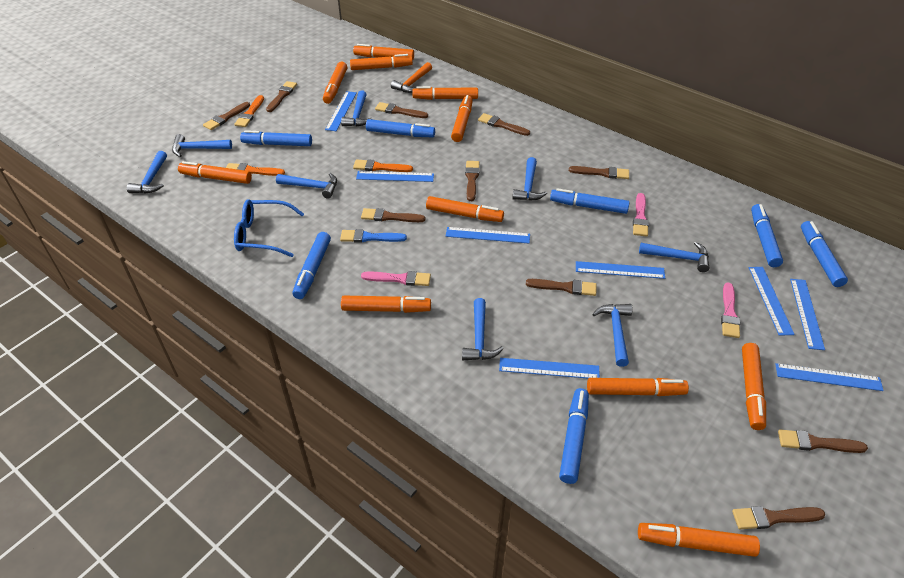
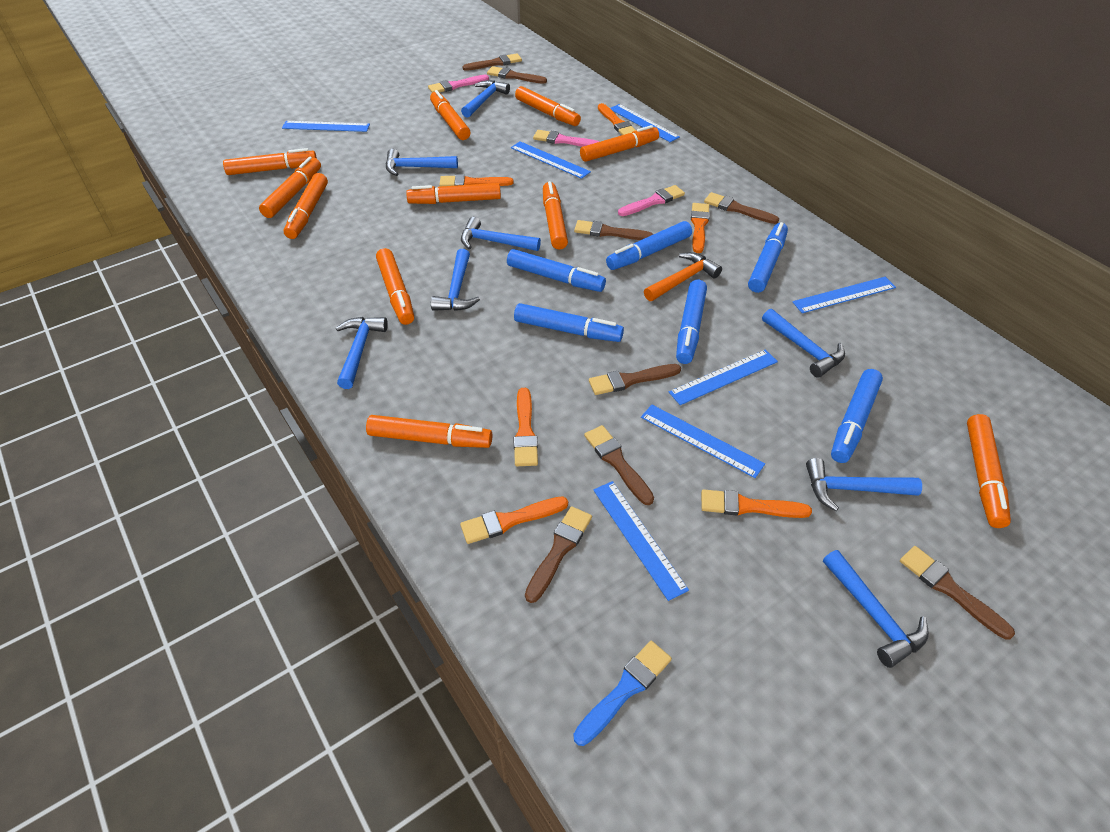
blue glasses: 1 -> 0
blue marker: 7 -> 6
blue ruler: 8 -> 7
brown brush: 10 -> 8
orange brush: 3 -> 6

